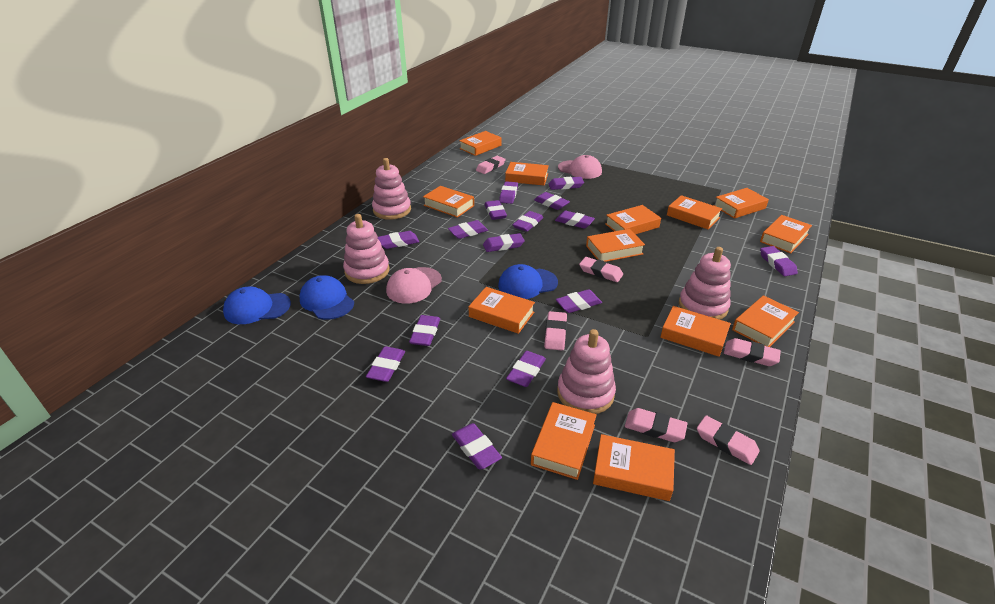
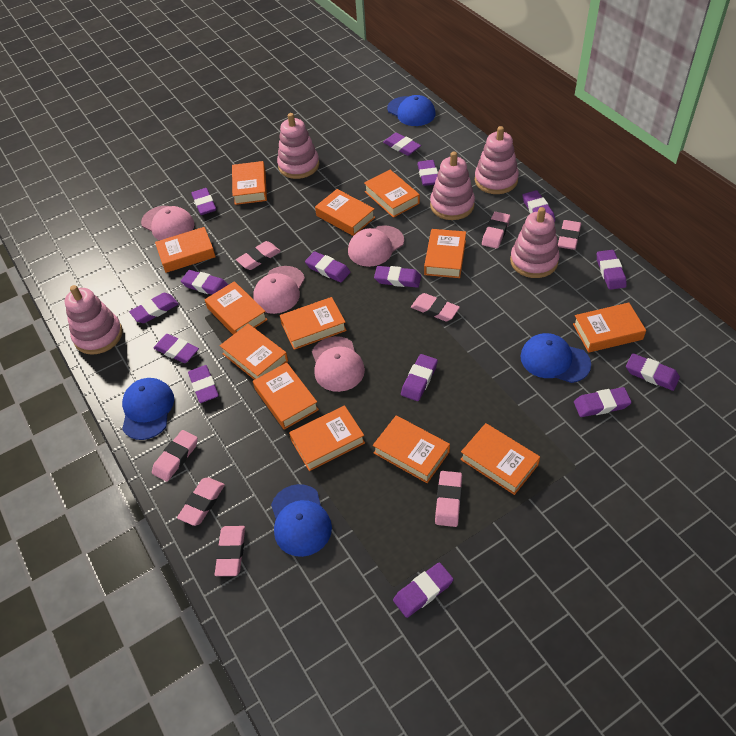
blue cap: 3 -> 4
pink cap: 2 -> 4
pink eraser: 6 -> 8
pink stacking toy: 4 -> 5

